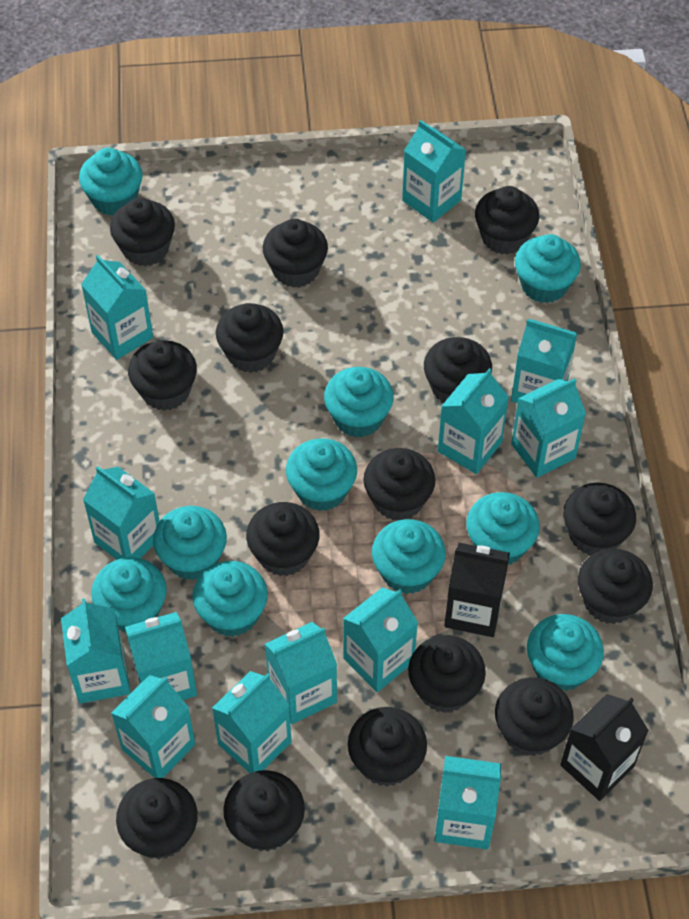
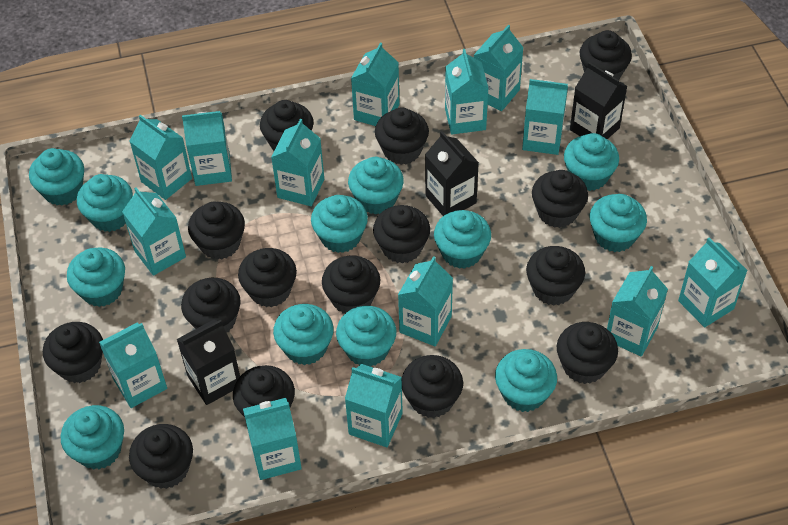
black carton: 2 -> 3
turquoise carton: 13 -> 14
turquoise cupcake: 10 -> 12

